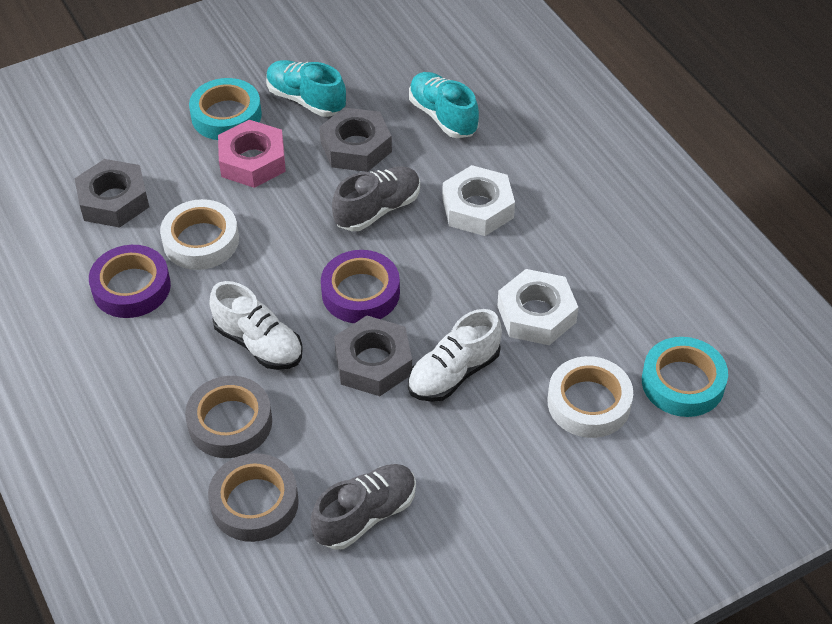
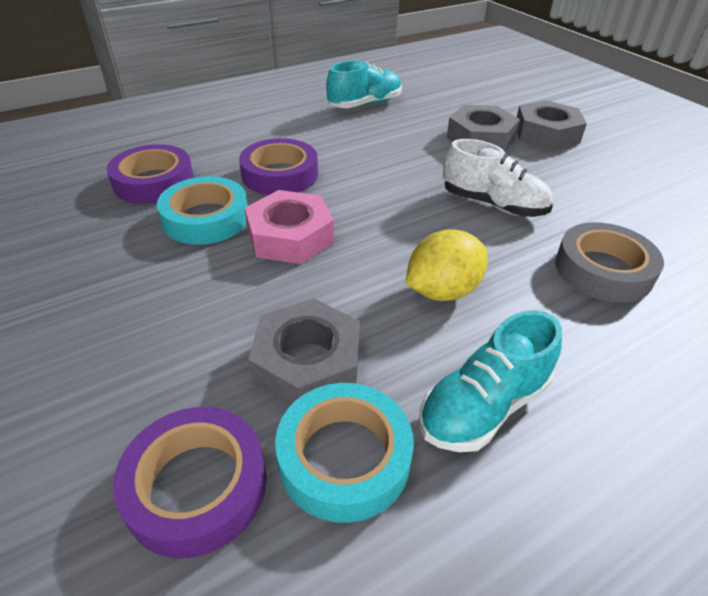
grey shoe: 2 -> 0
grey tape: 2 -> 1
purple tape: 2 -> 3
white nut: 2 -> 0
white shoe: 2 -> 1
white tape: 2 -> 0
yellow lemon: 0 -> 1

